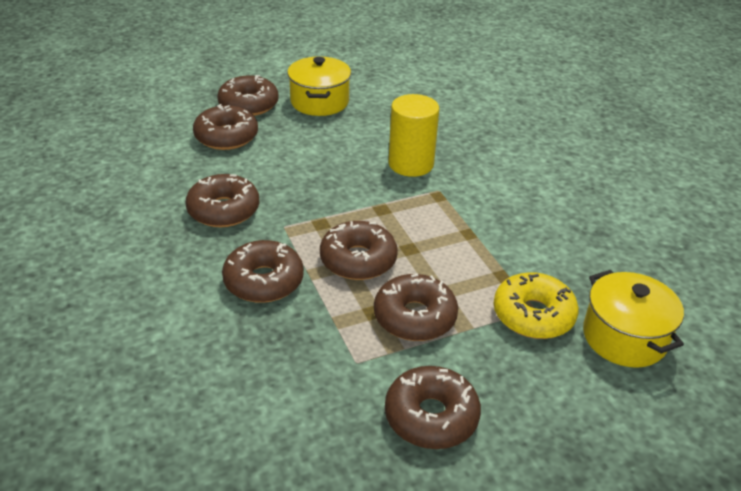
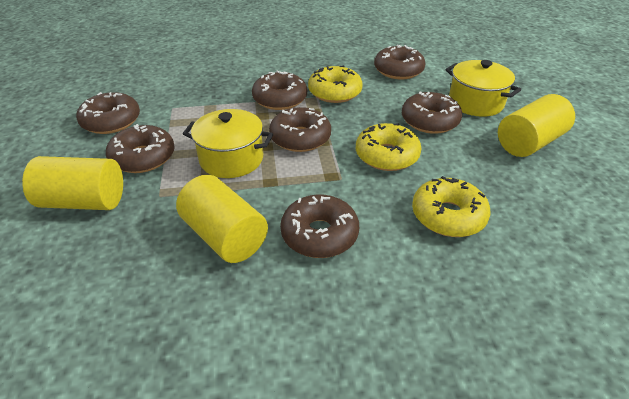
yellow cylinder: 1 -> 3
yellow donut: 1 -> 3

